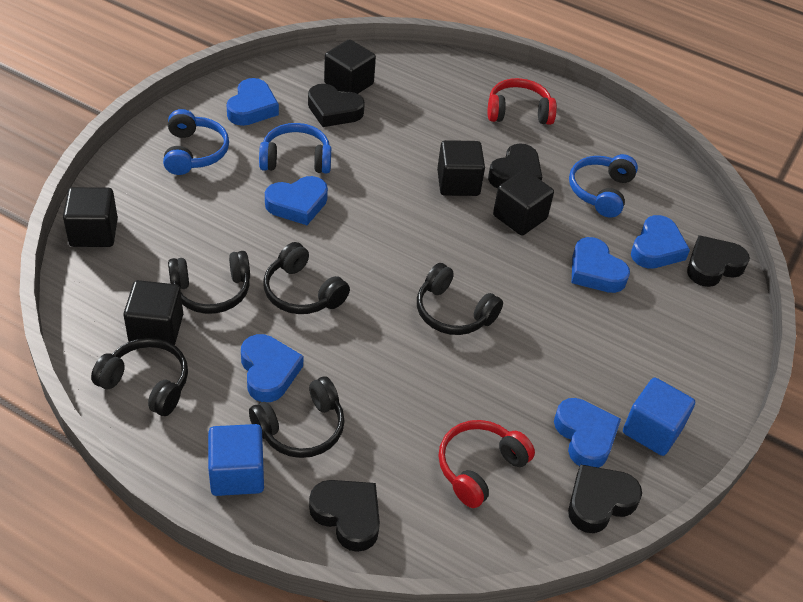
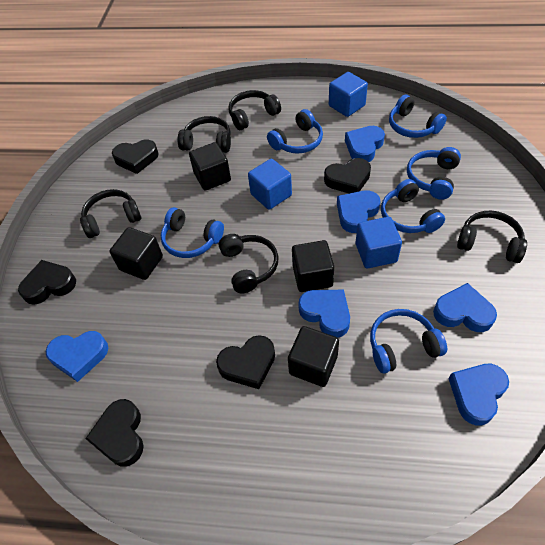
black cube: 5 -> 4
blue cube: 2 -> 3
blue headphones: 3 -> 6
red headphones: 2 -> 0

